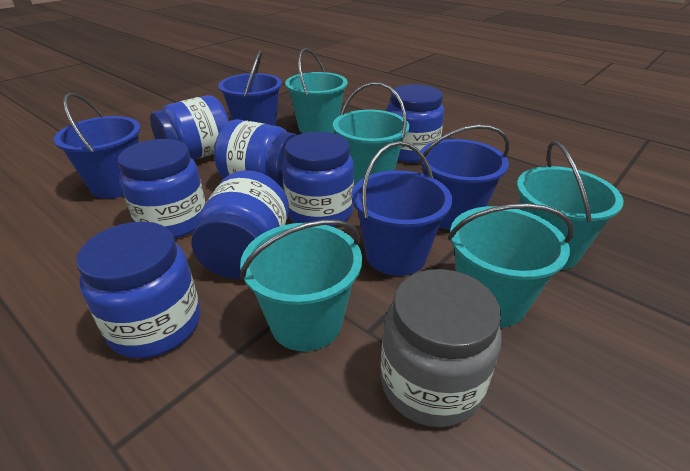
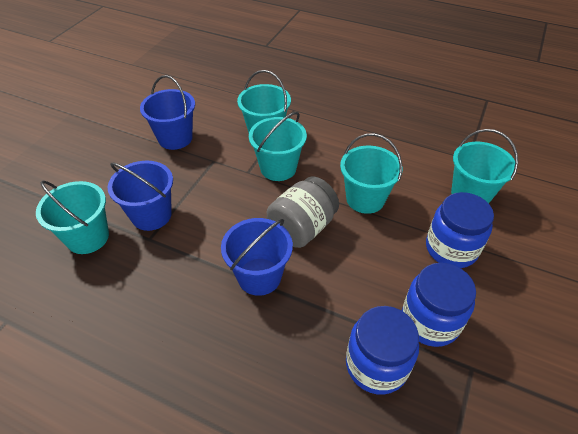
blue bucket: 4 -> 3
blue jar: 7 -> 3

